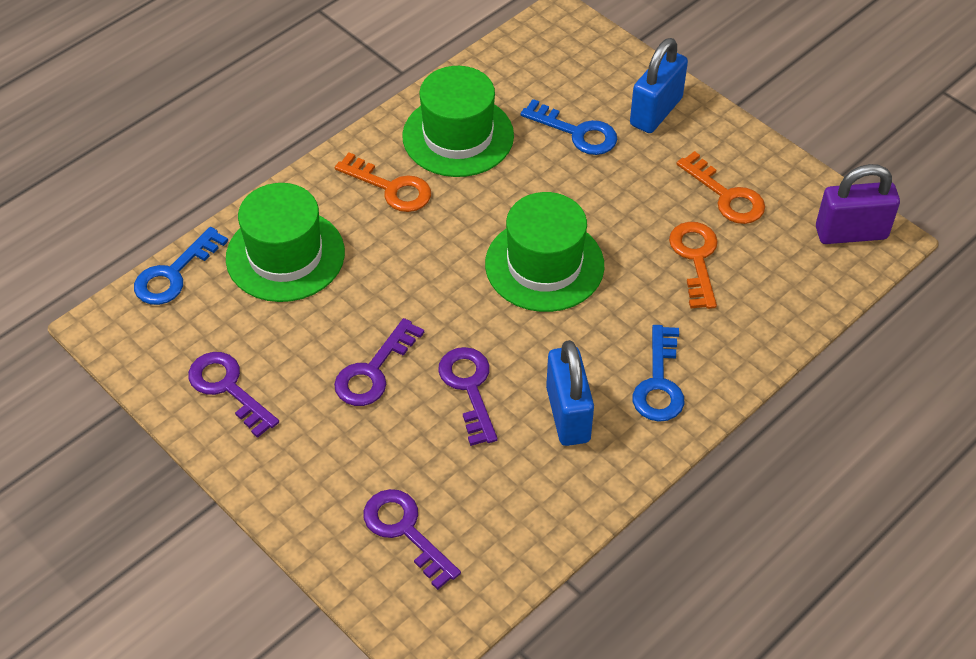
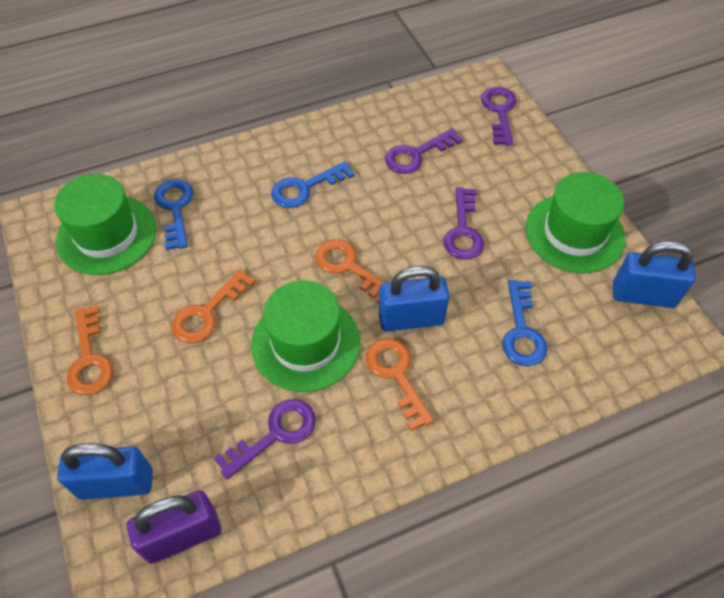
blue padlock: 2 -> 3
orange key: 3 -> 4

